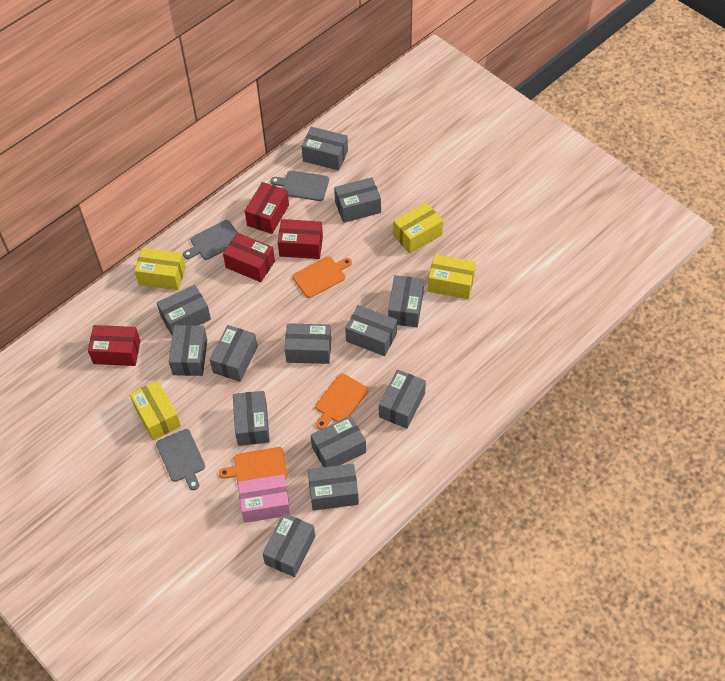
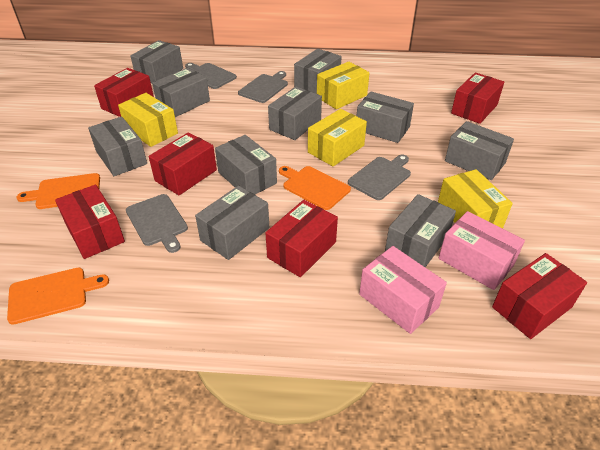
grey box: 13 -> 10
grey cutting board: 3 -> 4
pink box: 1 -> 2
red box: 4 -> 6

